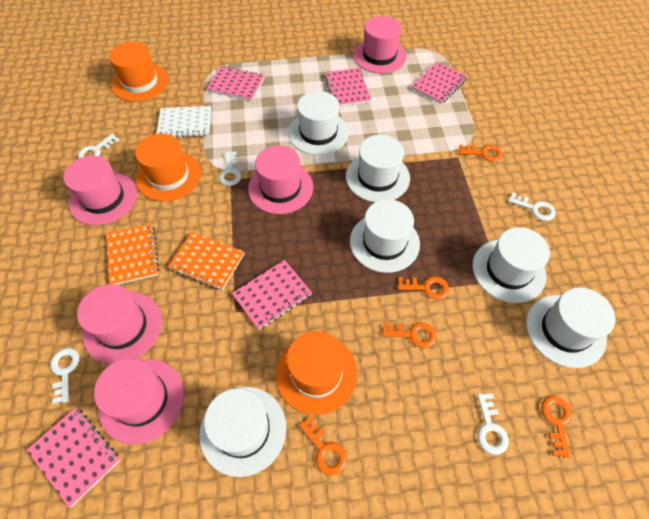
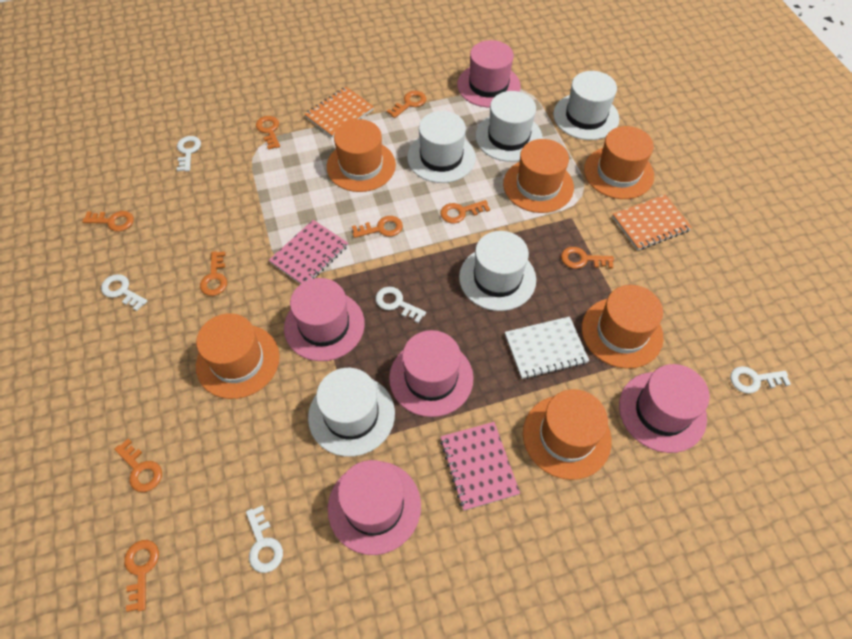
orange hat: 3 -> 6
orange key: 5 -> 9
pink notebook: 5 -> 2
white hat: 6 -> 5

